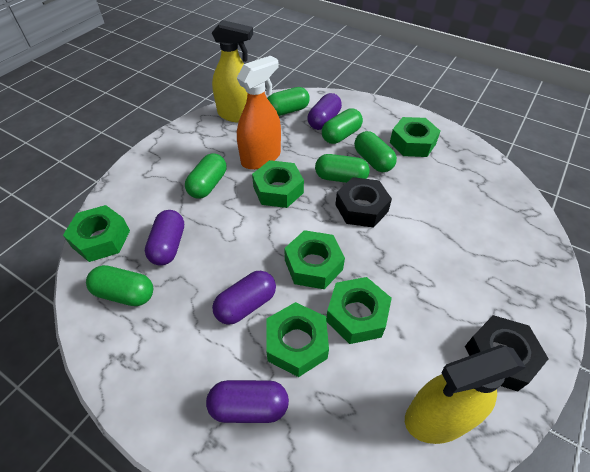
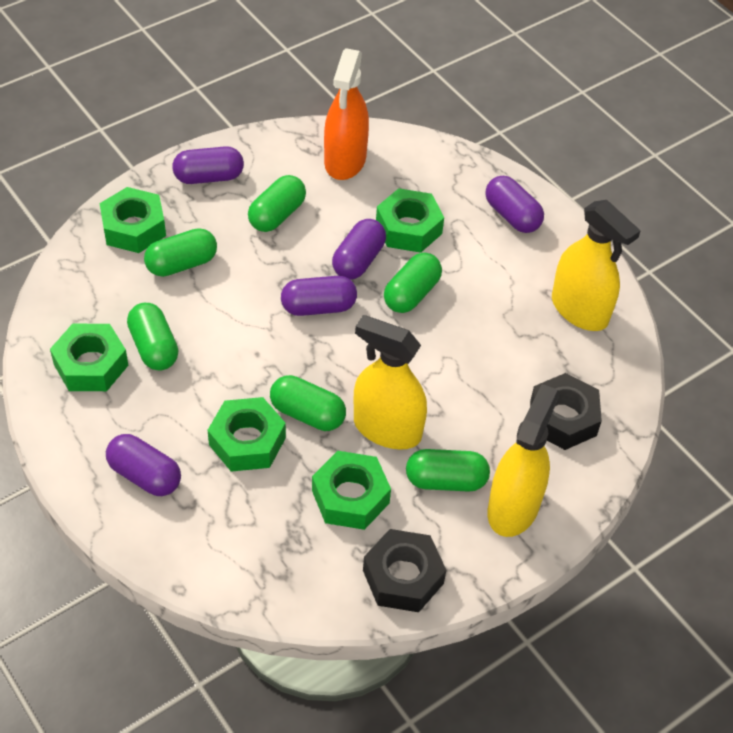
green nut: 6 -> 5
purple capsule: 4 -> 5
yellow spray bottle: 2 -> 3

